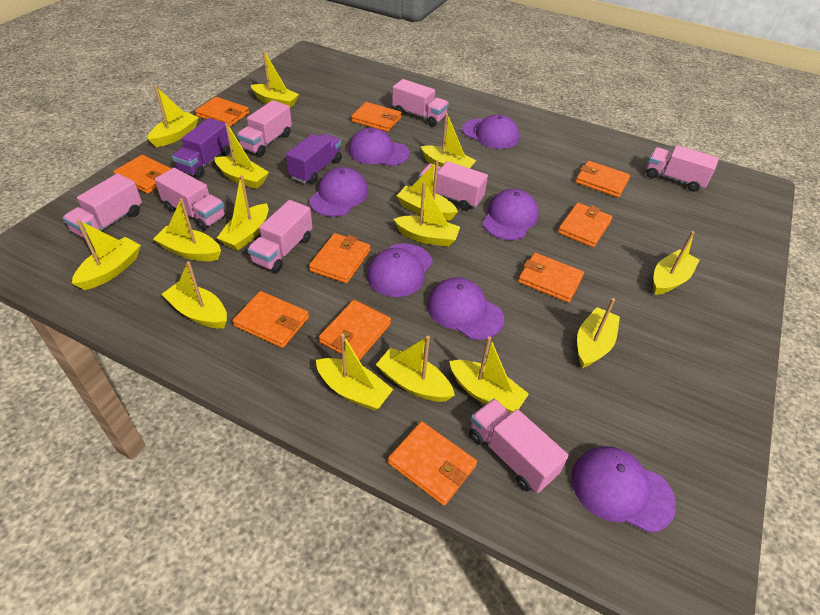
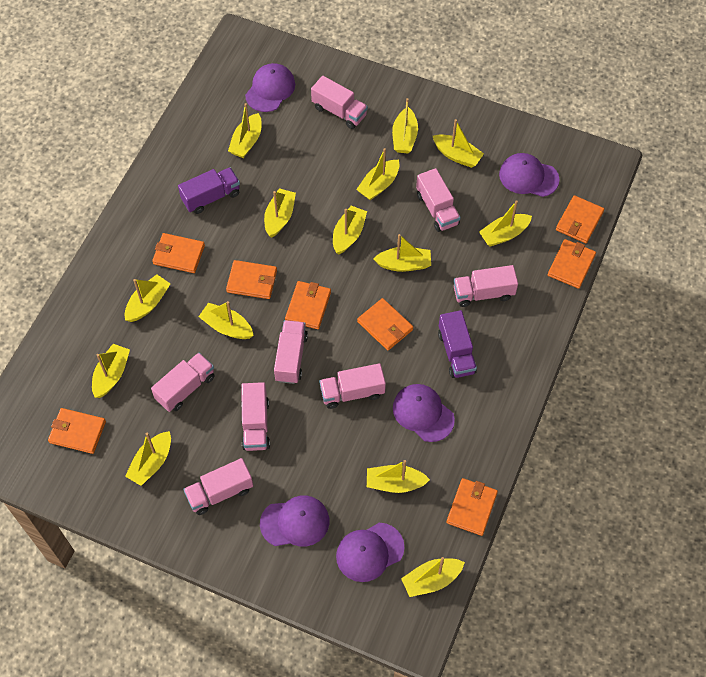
orange wallet: 10 -> 8
purple cap: 7 -> 5
yellow boat: 15 -> 14

